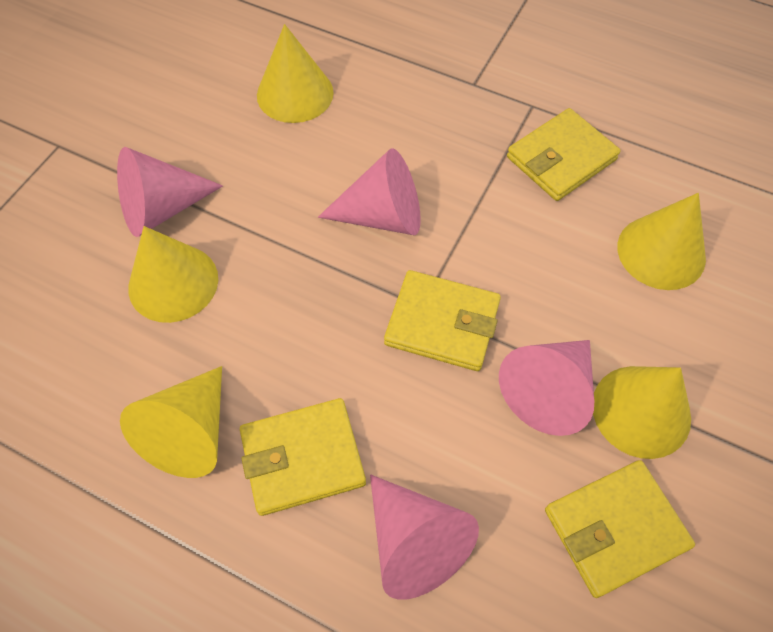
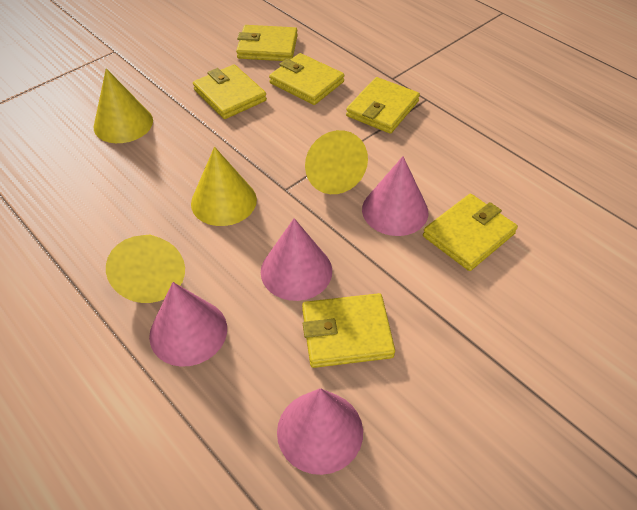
yellow cone: 5 -> 4
yellow wallet: 4 -> 6

